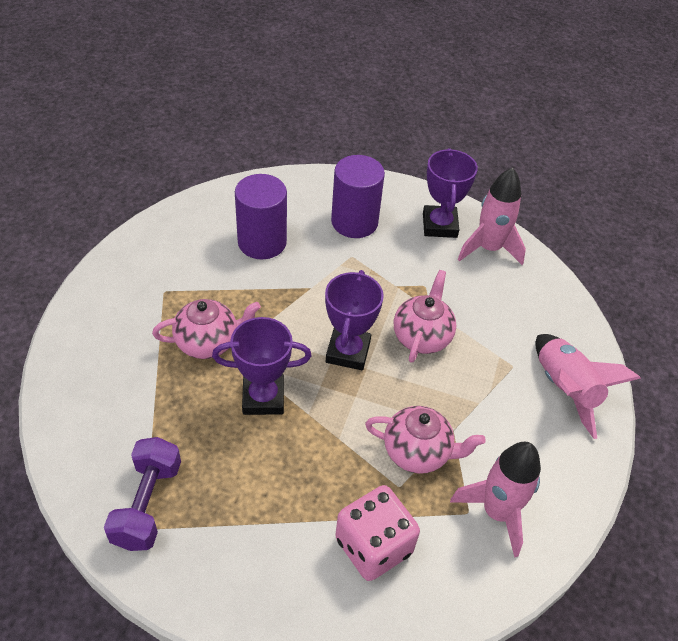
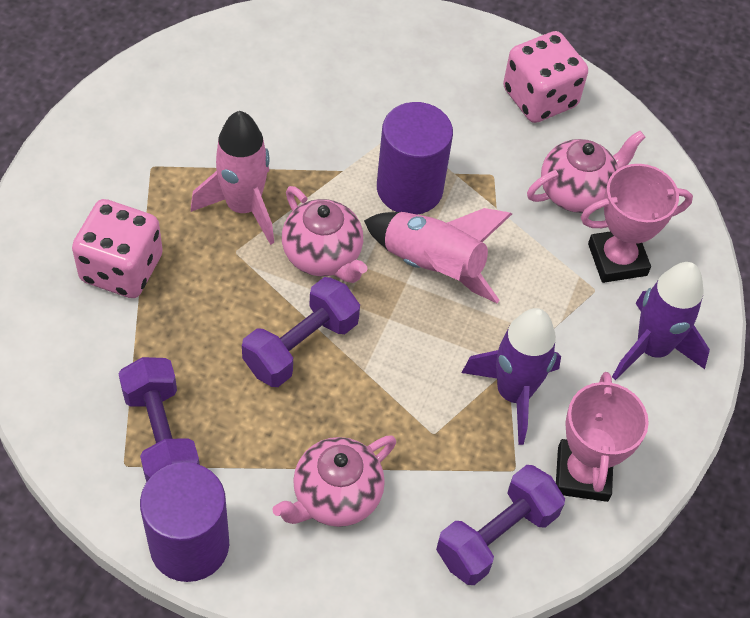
pink dice: 1 -> 2
pink rocket: 3 -> 2
pink trophy: 0 -> 2
purple dumbbell: 1 -> 3
purple rocket: 0 -> 2
purple trophy: 3 -> 0

